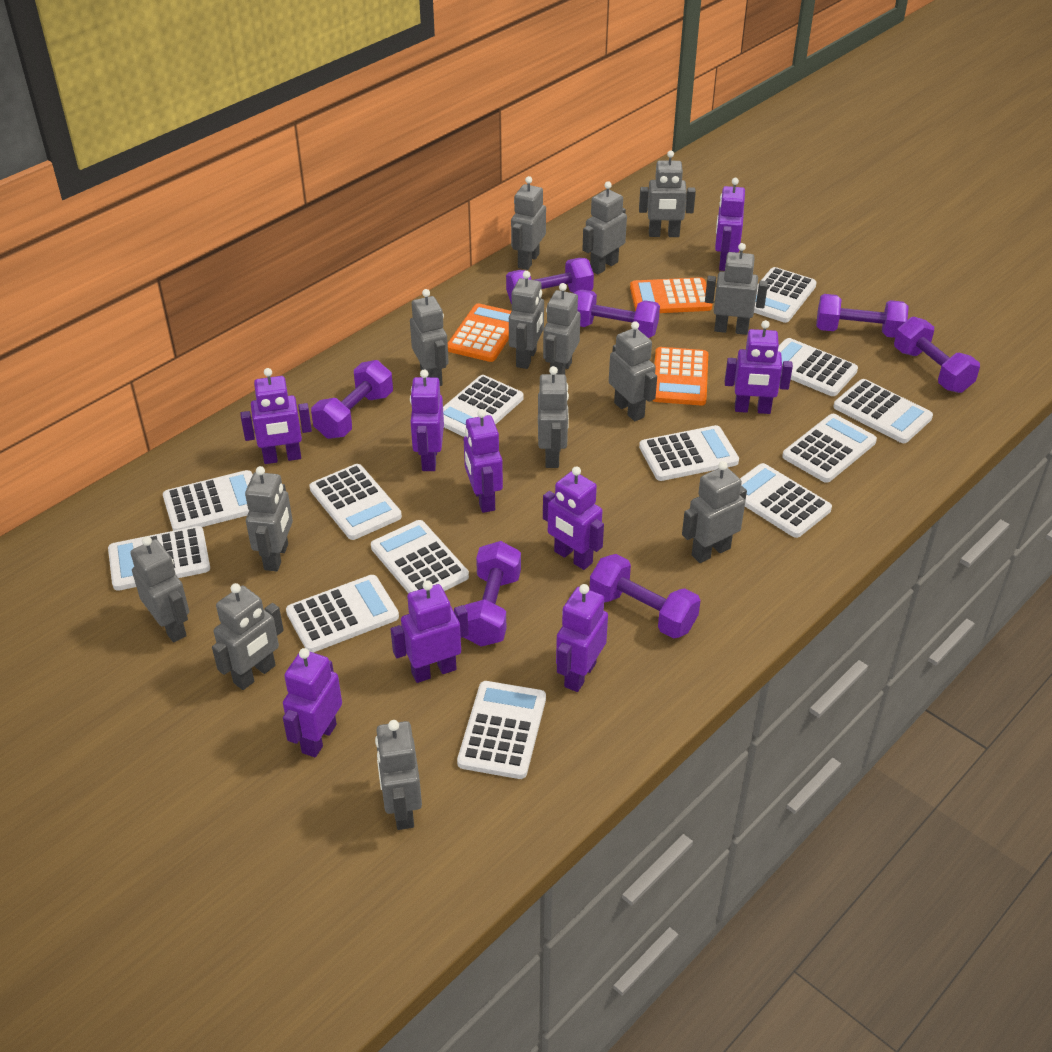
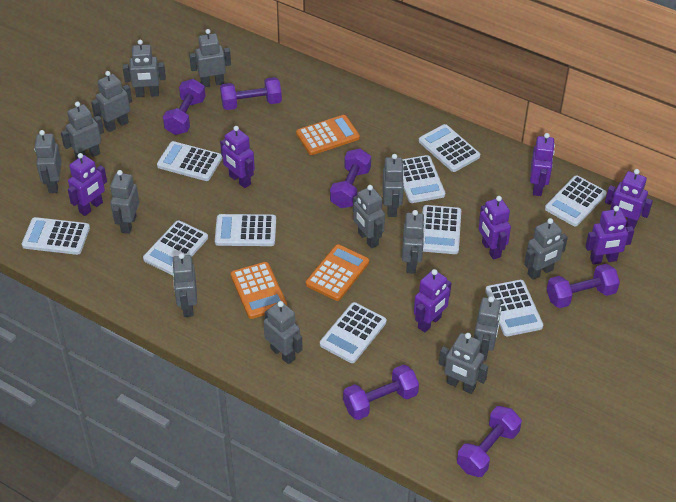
purple dumbbell: 7 -> 6
purple robot: 9 -> 7
white calculator: 13 -> 10

